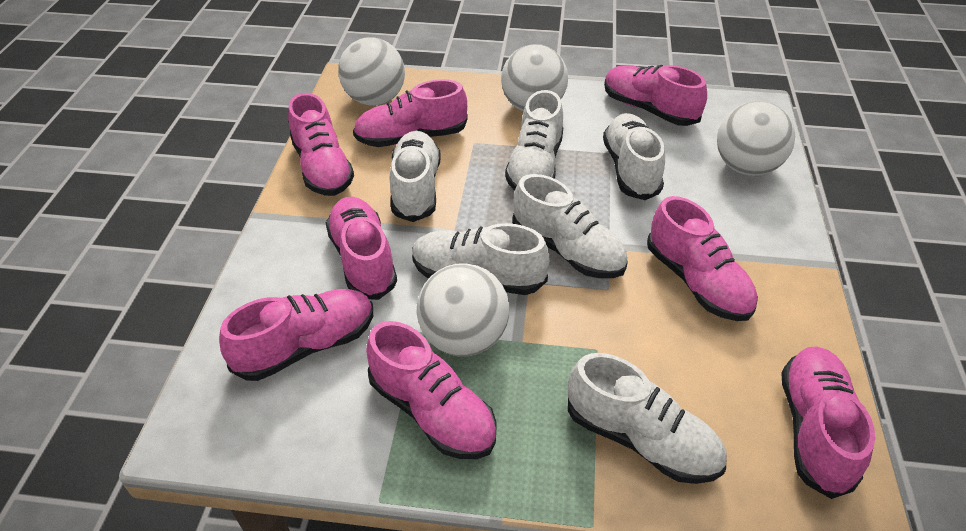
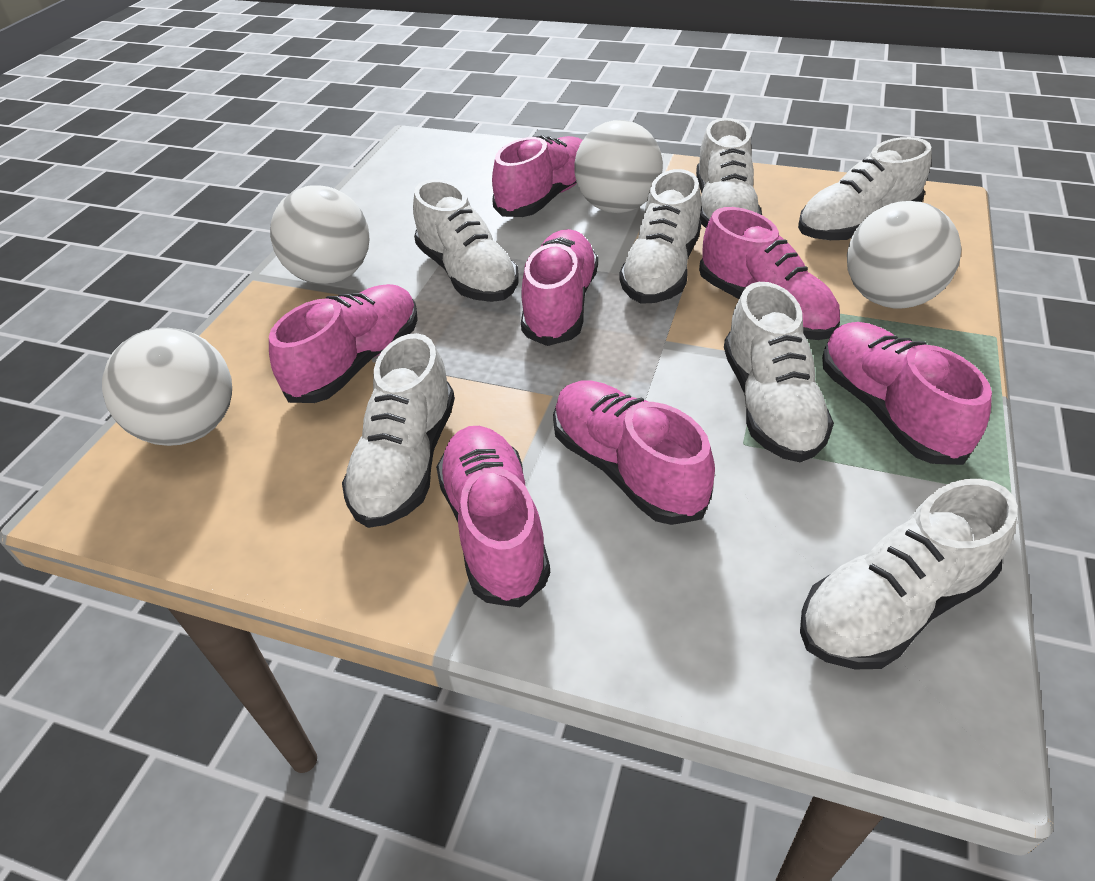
pink shoe: 8 -> 7
white shoe: 6 -> 7

